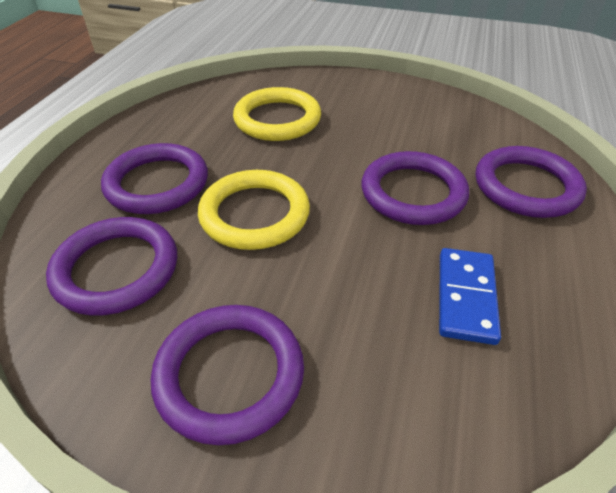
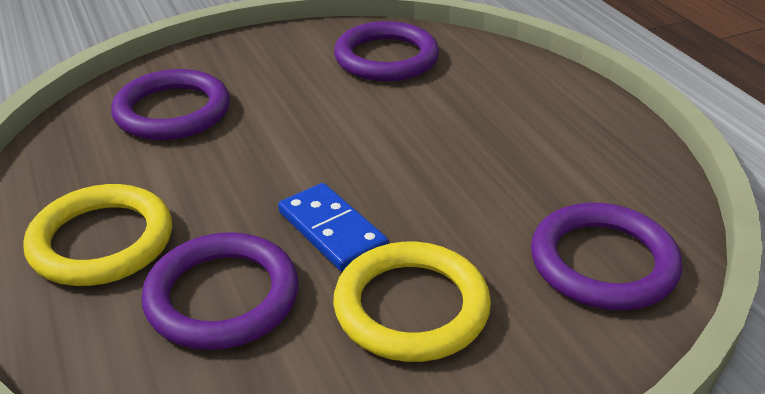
purple ring: 5 -> 4

